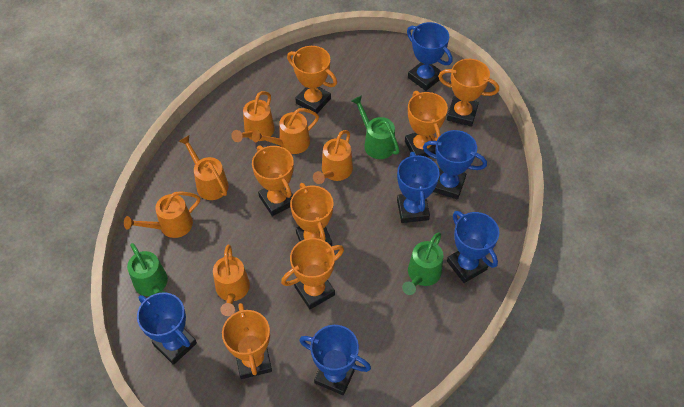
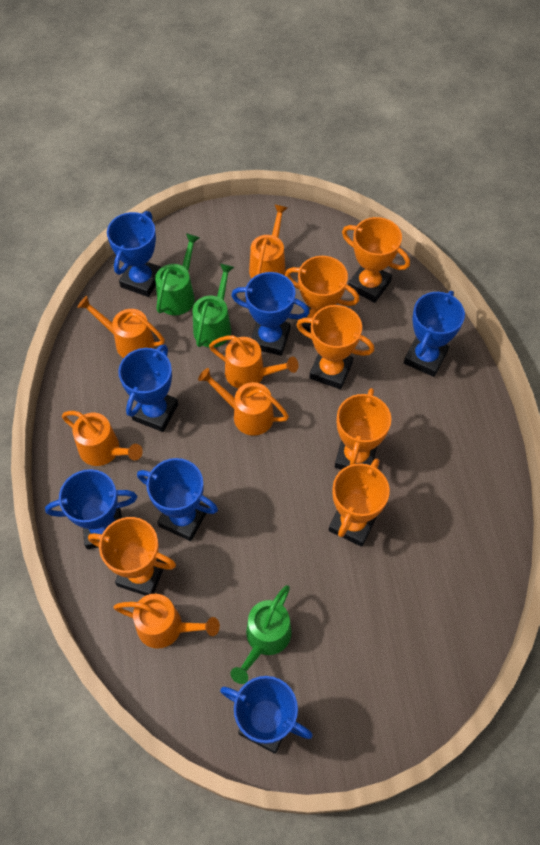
blue trophy: 6 -> 7
orange trophy: 7 -> 6

